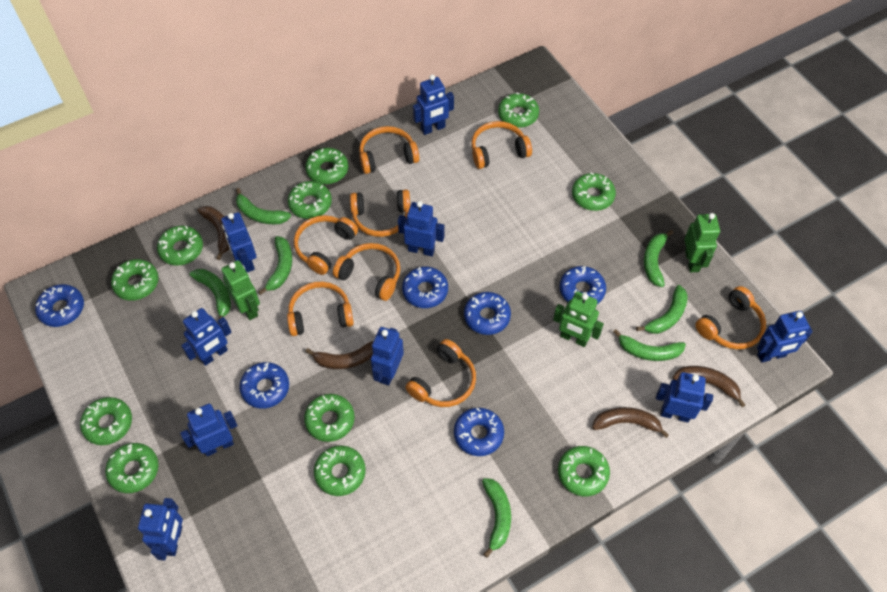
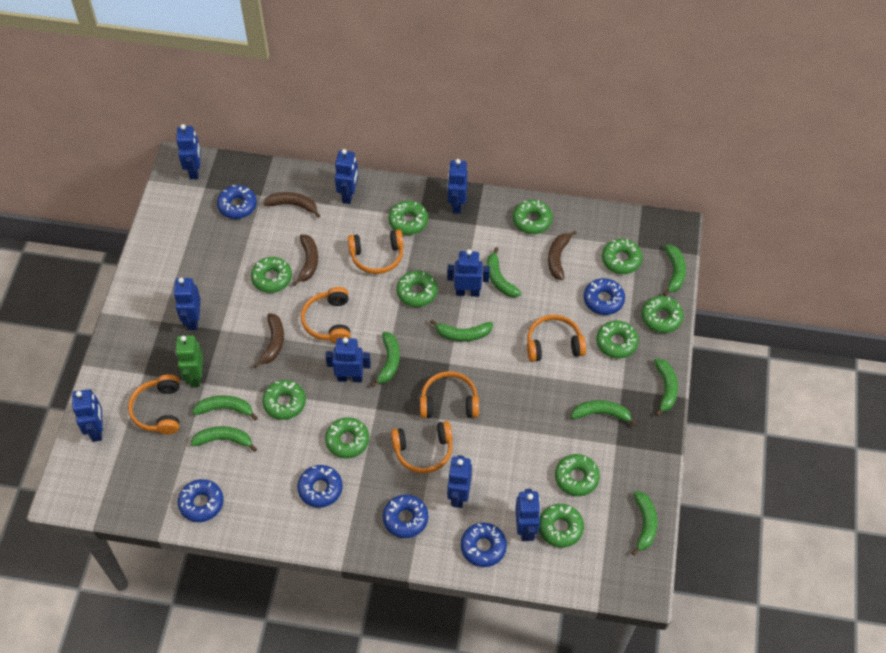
green banana: 7 -> 9
green robot: 3 -> 1
orange headphones: 8 -> 6

